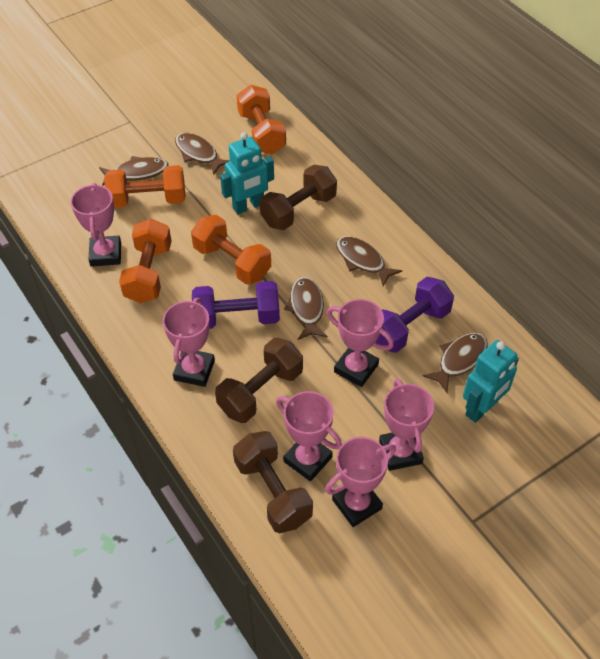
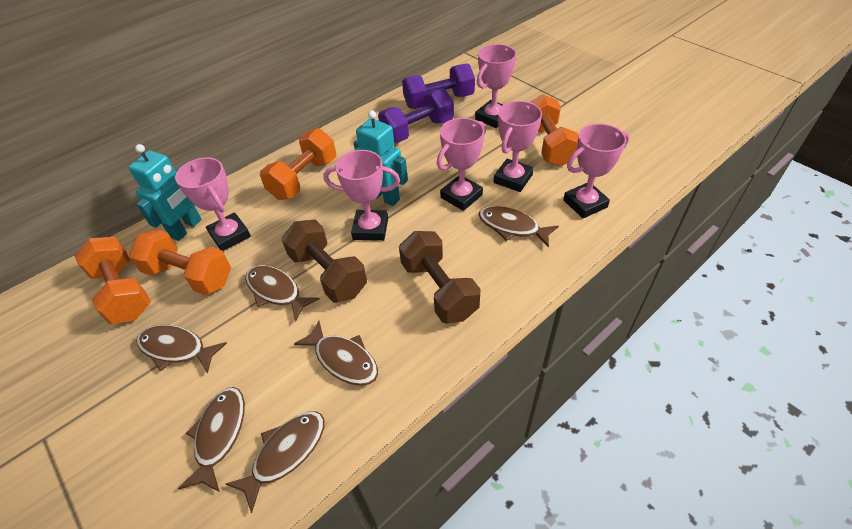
brown dumbbell: 3 -> 2
brown fish: 5 -> 6

